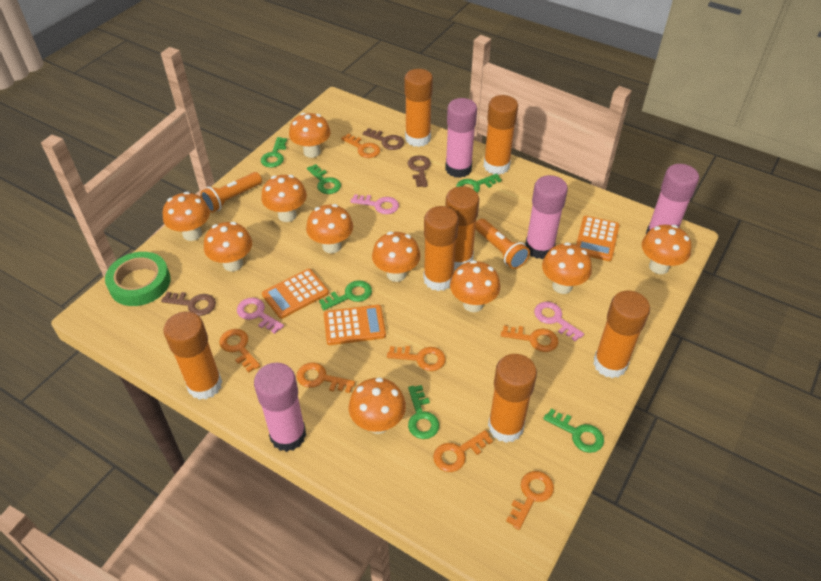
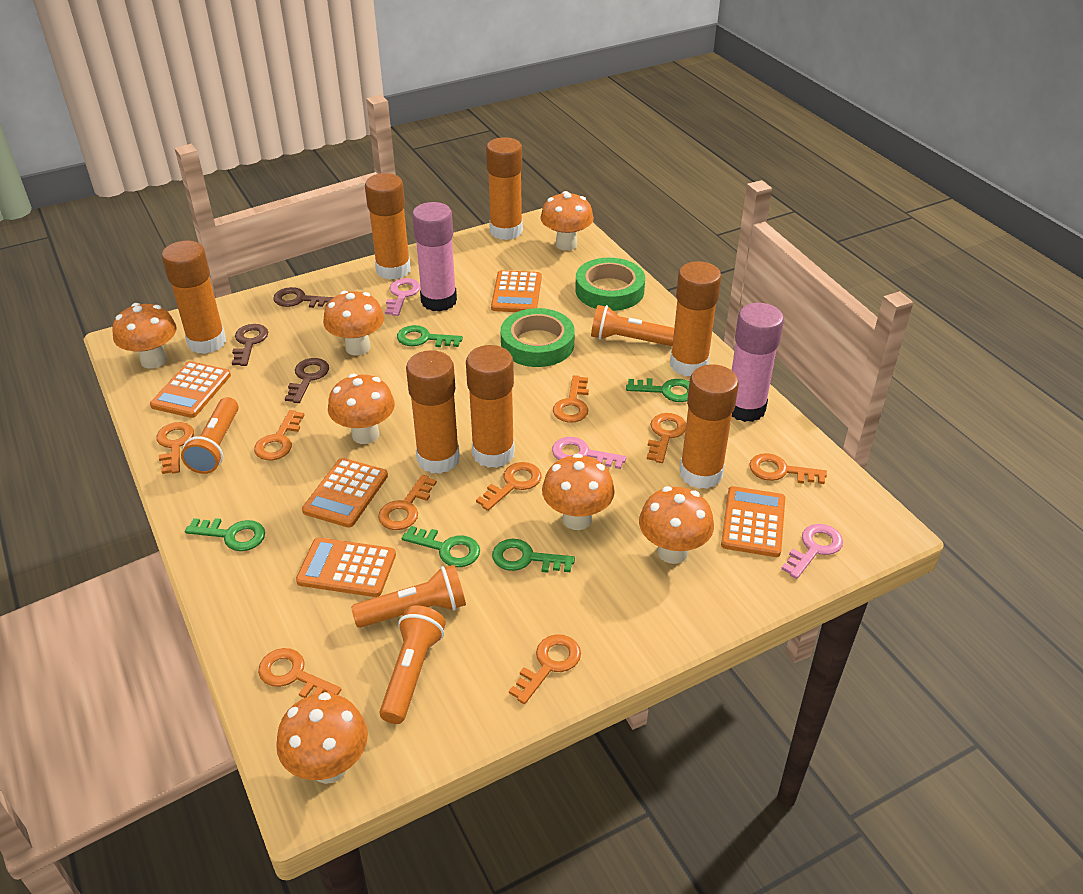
green key: 6 -> 5
green tape: 1 -> 2
orange calculator: 3 -> 5
orange flashlight: 2 -> 4
orange key: 7 -> 9
orange mushroom: 10 -> 7
pink glue stick: 4 -> 2

